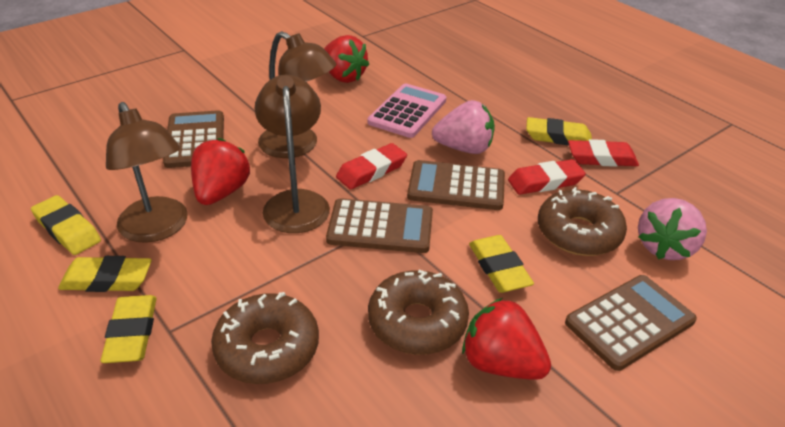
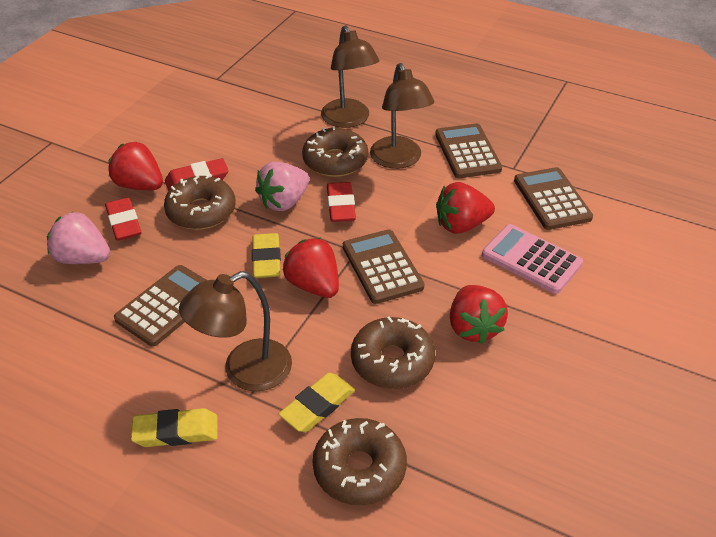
brown donut: 3 -> 4
red strawberry: 3 -> 4
yellow eraser: 5 -> 3

